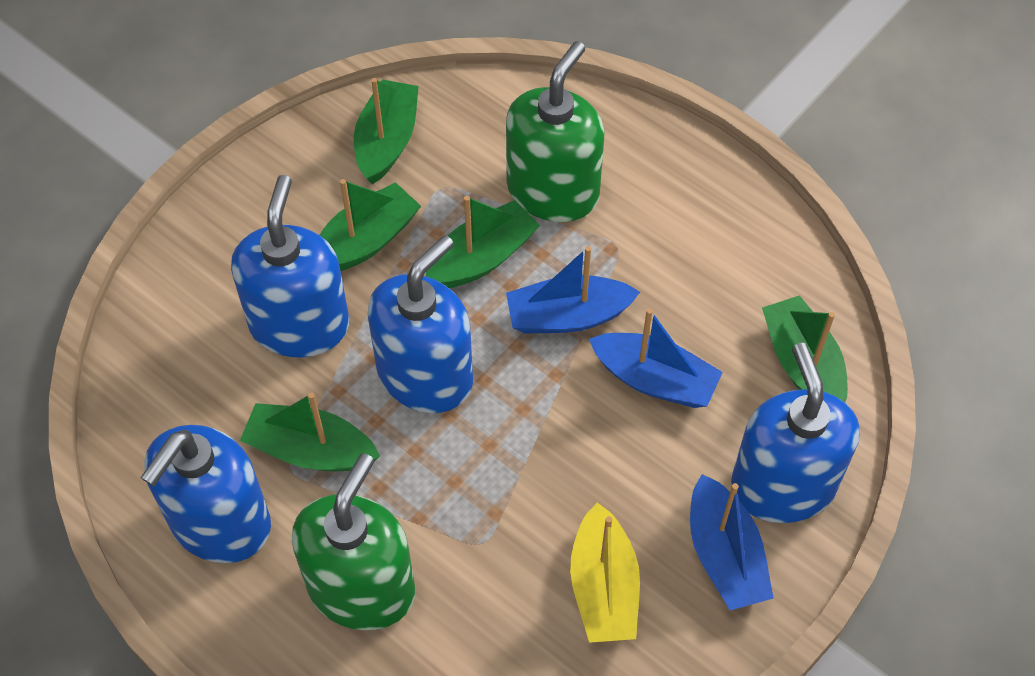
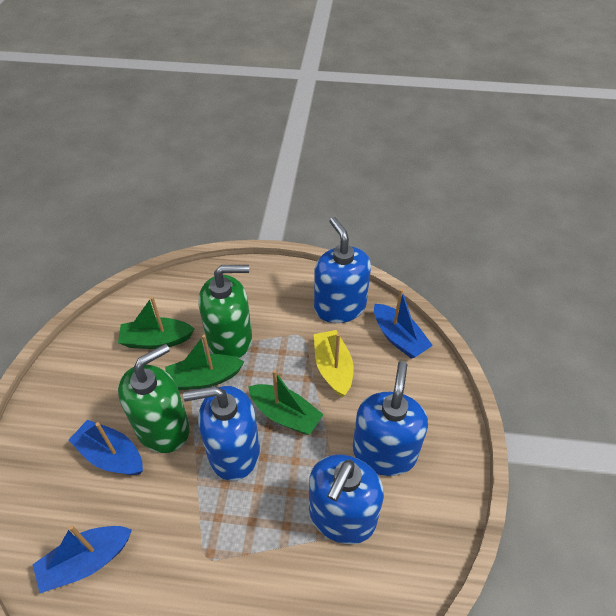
green boat: 5 -> 3

